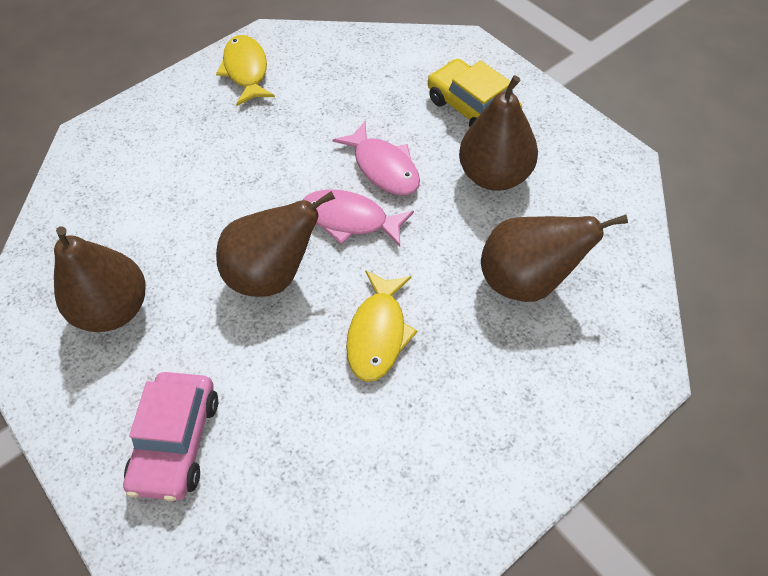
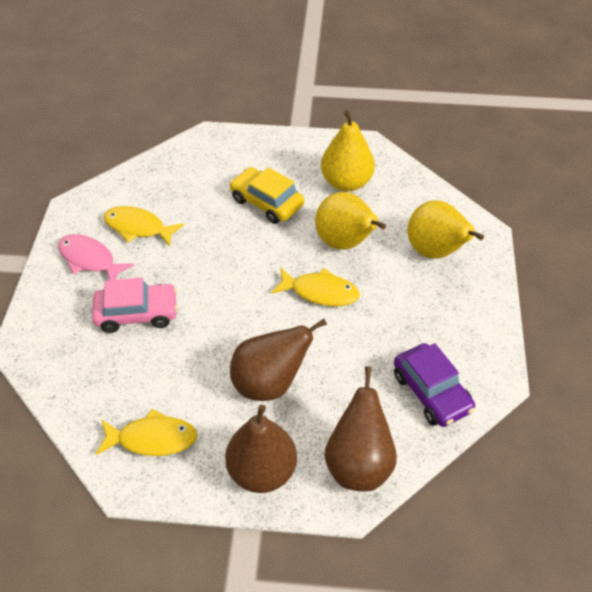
brown pear: 4 -> 3
pink fish: 2 -> 1
purple car: 0 -> 1
yellow fish: 2 -> 3
yellow pear: 0 -> 3

